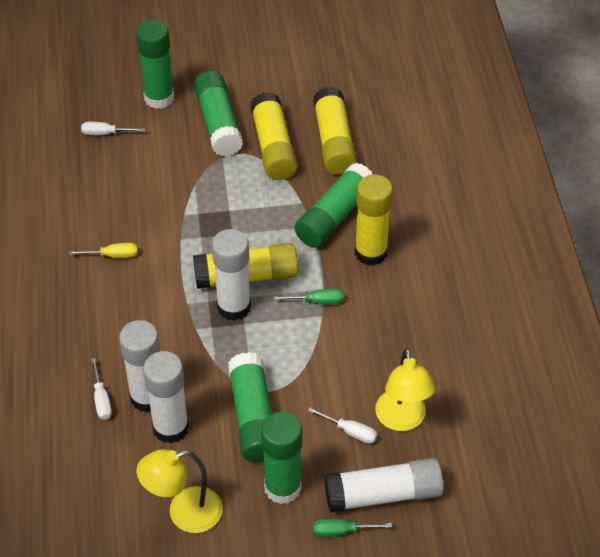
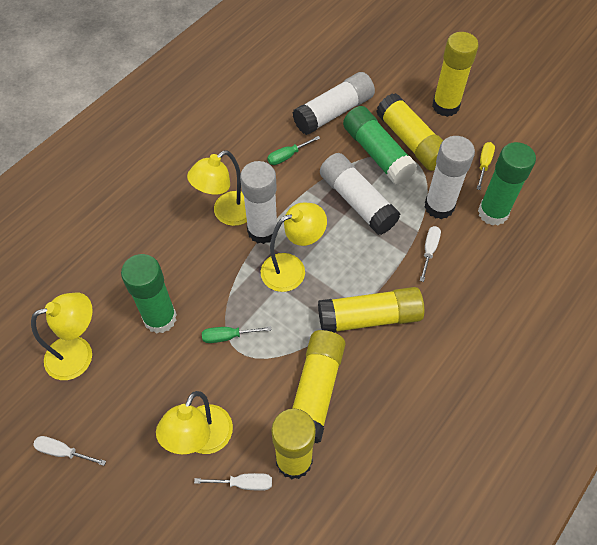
green glue stick: 5 -> 3
yellow glue stick: 4 -> 5
yellow lamp: 2 -> 4

